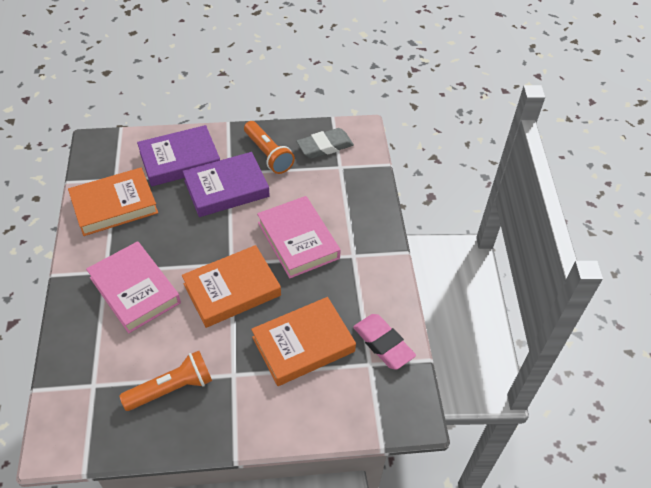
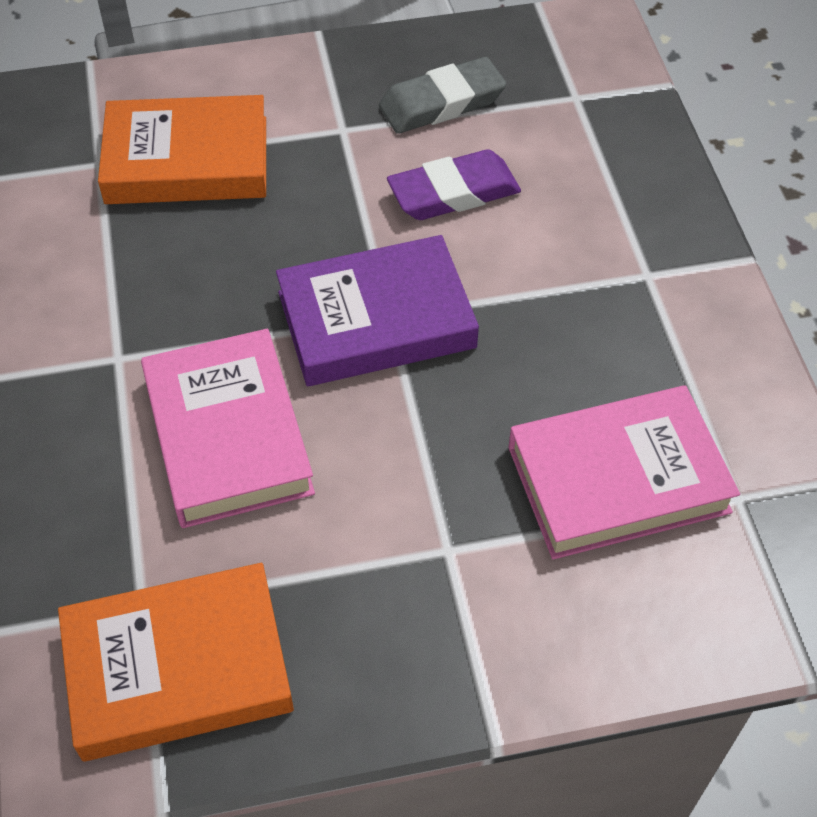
orange book: 3 -> 2
orange flashlight: 2 -> 0
pink eraser: 1 -> 0
purple book: 2 -> 1
purple eraser: 0 -> 1

